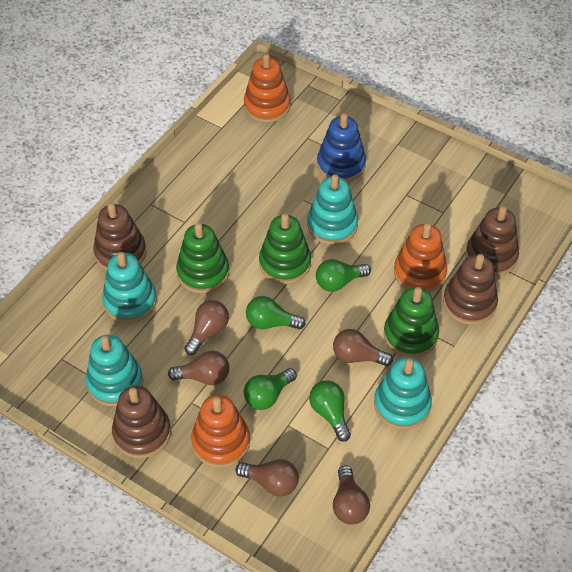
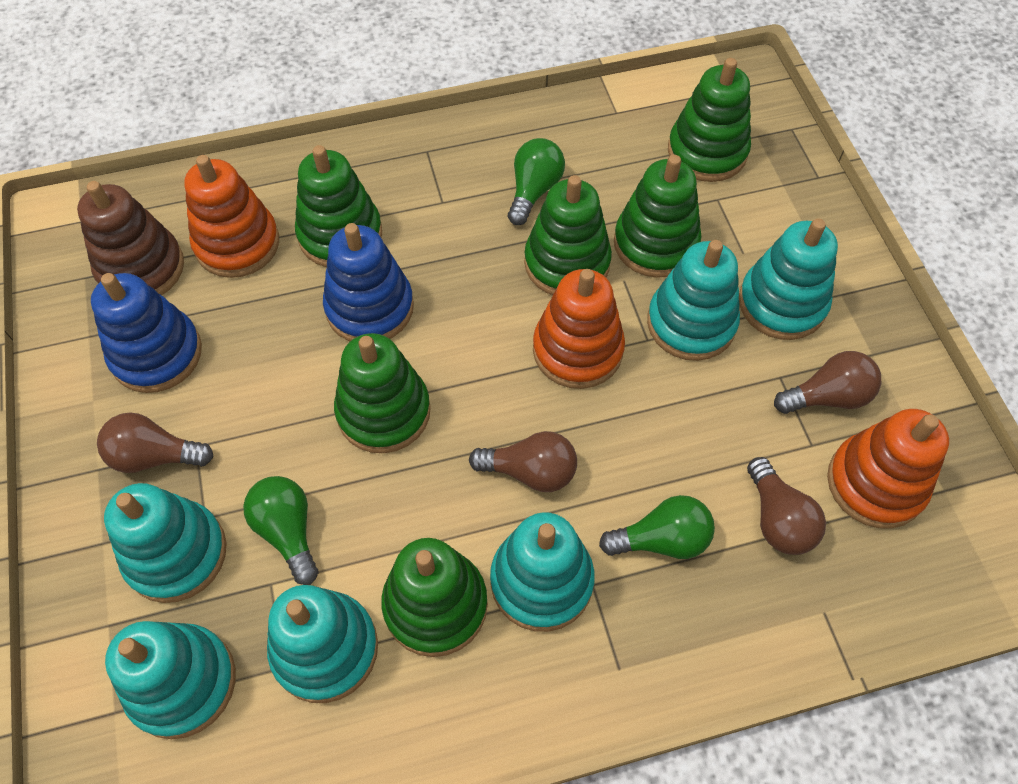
blue stacking toy: 1 -> 2
brown light bulb: 5 -> 4
brown stacking toy: 4 -> 1
green light bulb: 4 -> 3
green stacking toy: 3 -> 6
turquoise stacking toy: 4 -> 6

